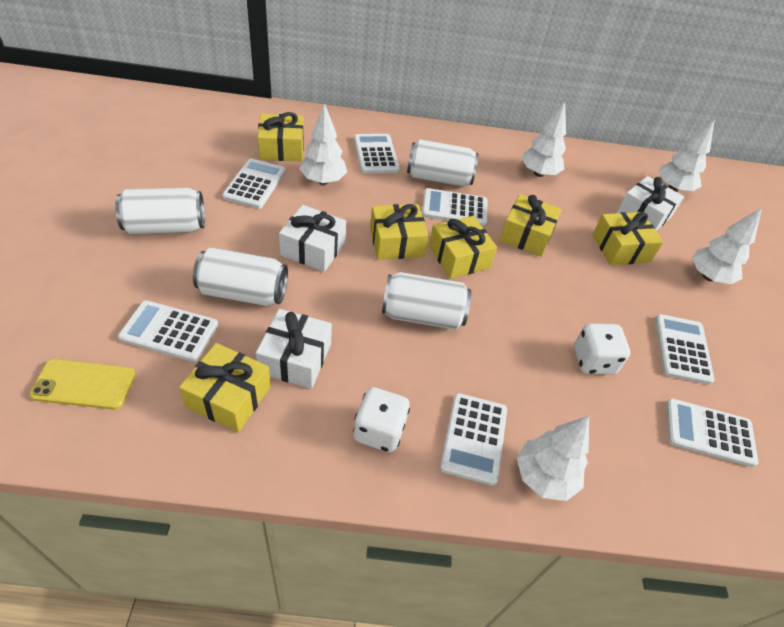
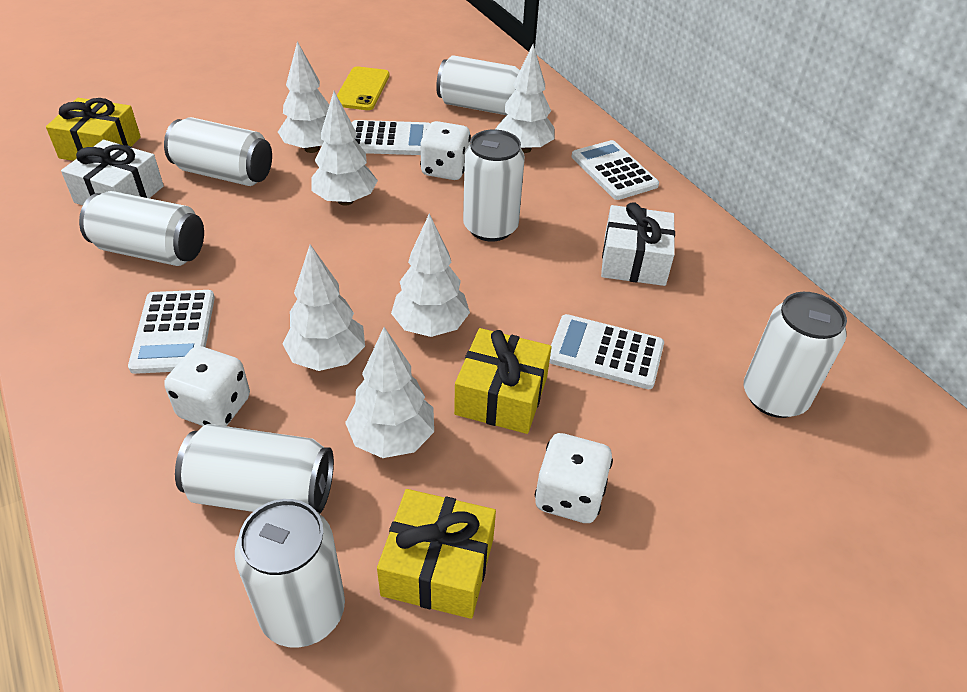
white calculator: 7 -> 4
white can: 4 -> 7
white dice: 2 -> 3
white gift: 3 -> 2
white tree: 5 -> 6
yellow gift: 6 -> 3

